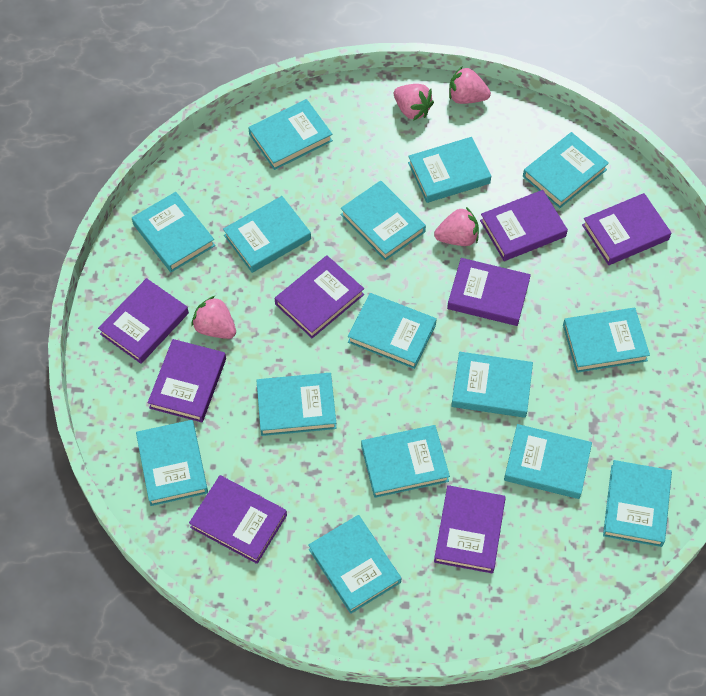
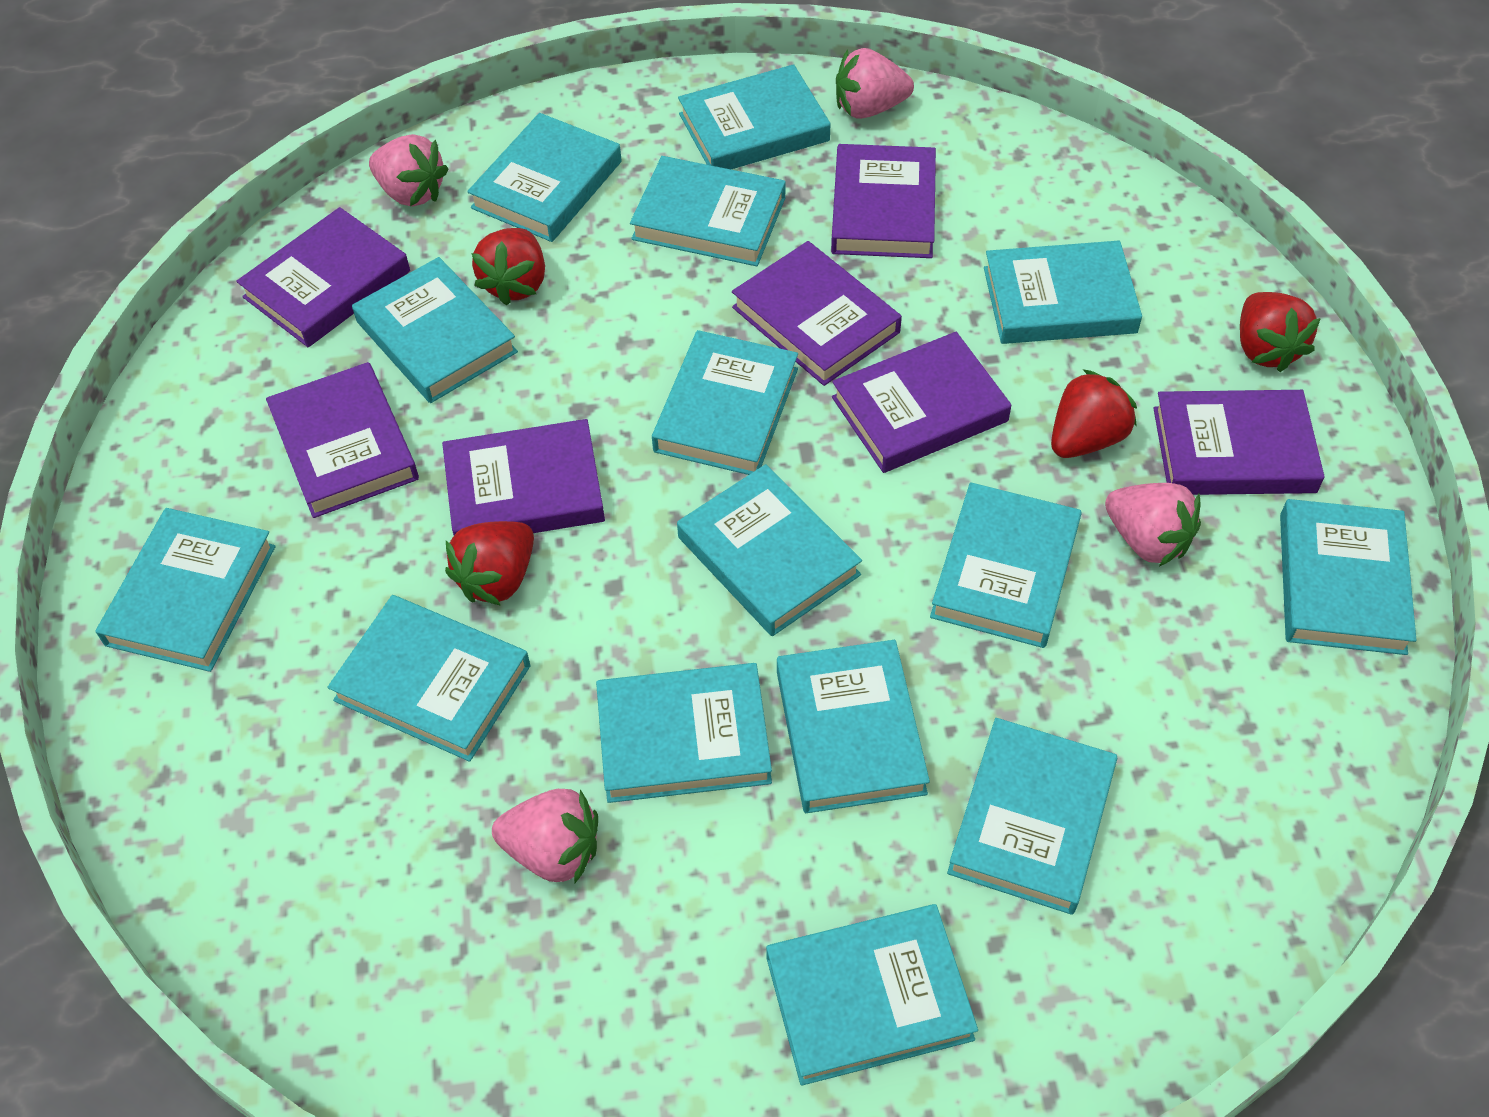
purple book: 8 -> 7
red strawberry: 0 -> 4

